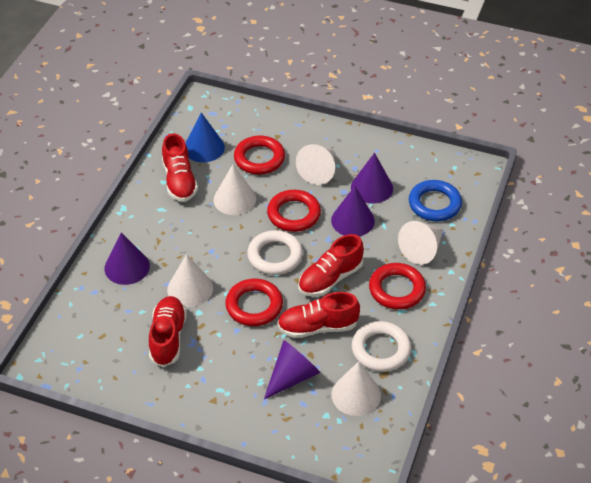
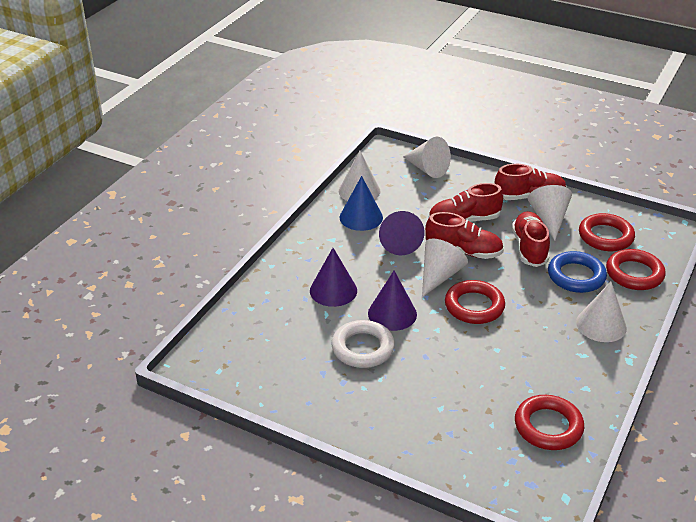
purple cone: 4 -> 3
white ring: 2 -> 1

